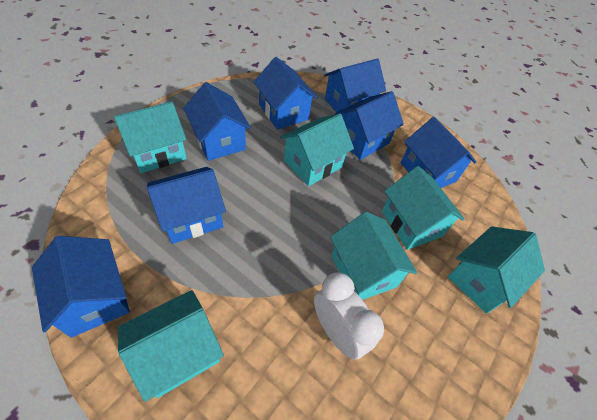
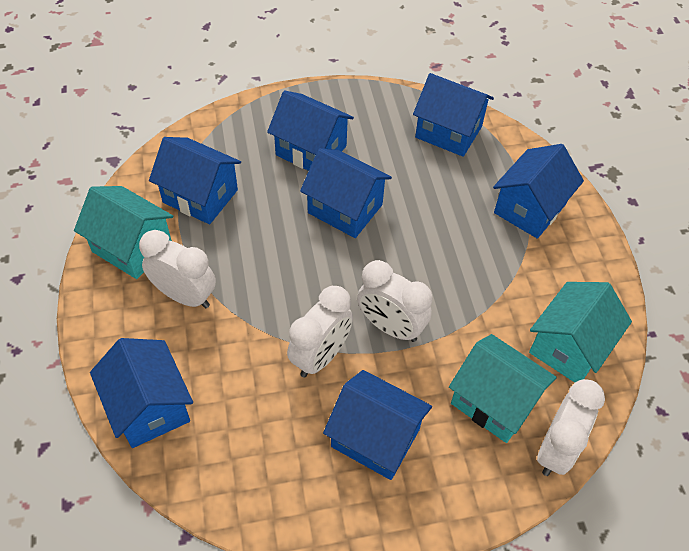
turquoise house: 6 -> 3
white clock: 1 -> 4

